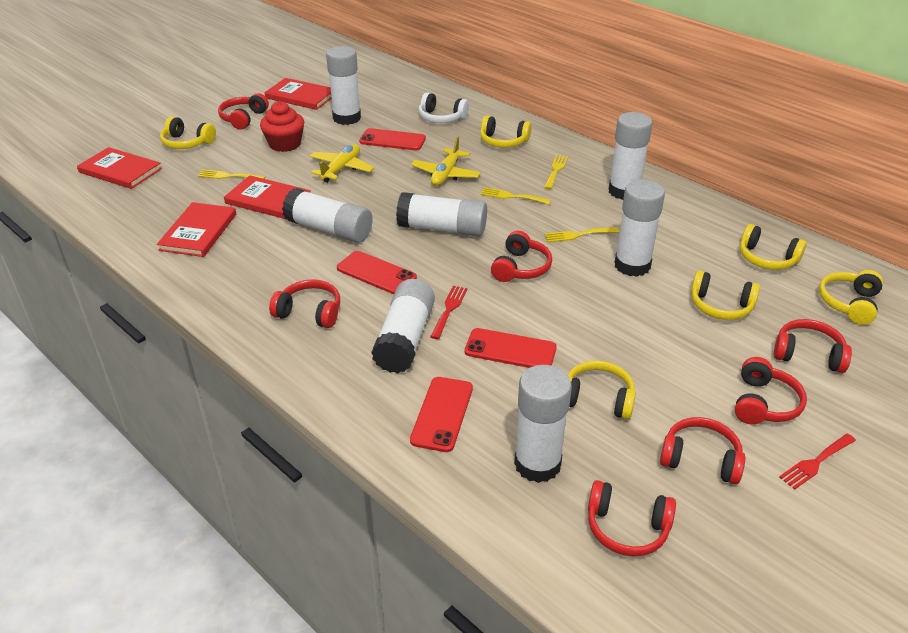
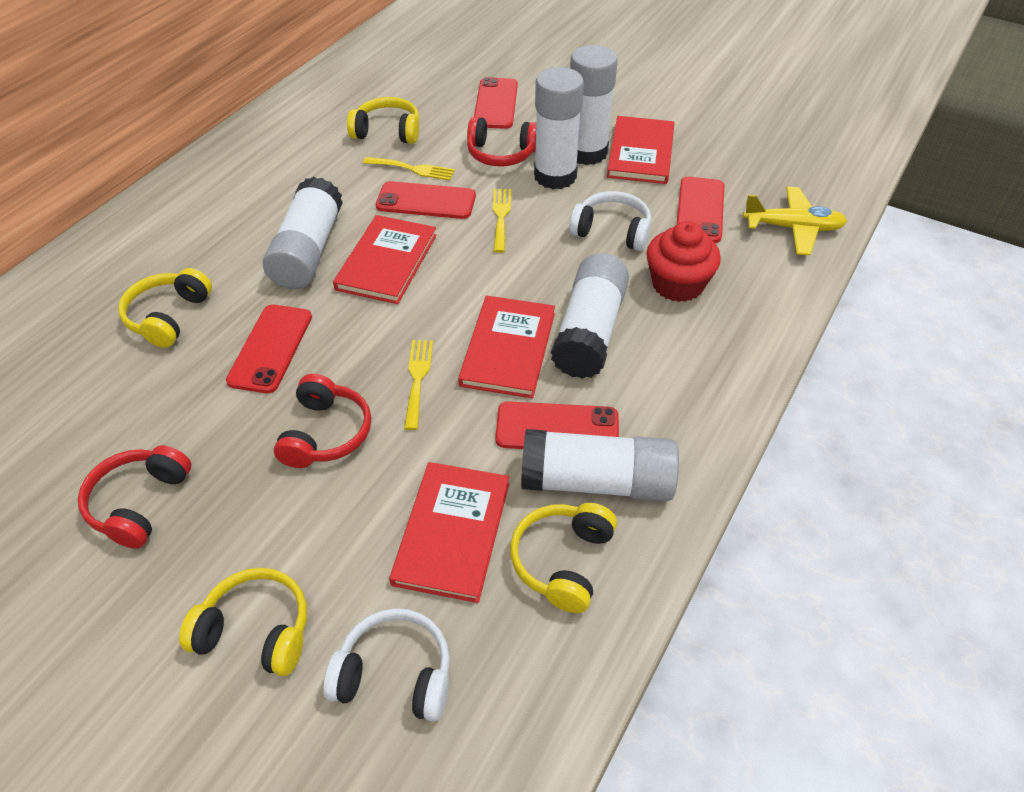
red fork: 2 -> 0
red headphones: 7 -> 3
red phone: 4 -> 5
white glue stick: 7 -> 5
white headphones: 1 -> 2
yellow fork: 4 -> 3
yellow headphones: 6 -> 4
yellow plane: 2 -> 1

